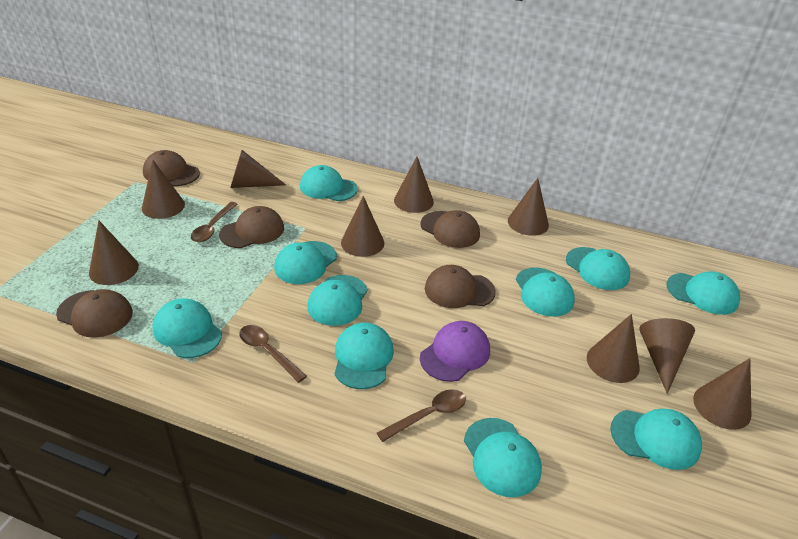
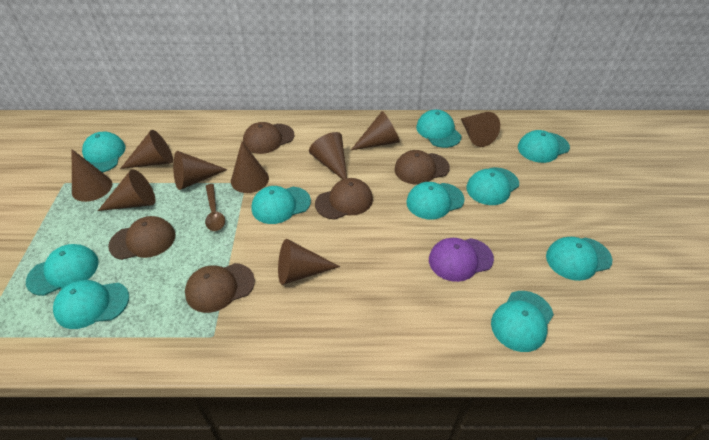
brown spoon: 3 -> 1

